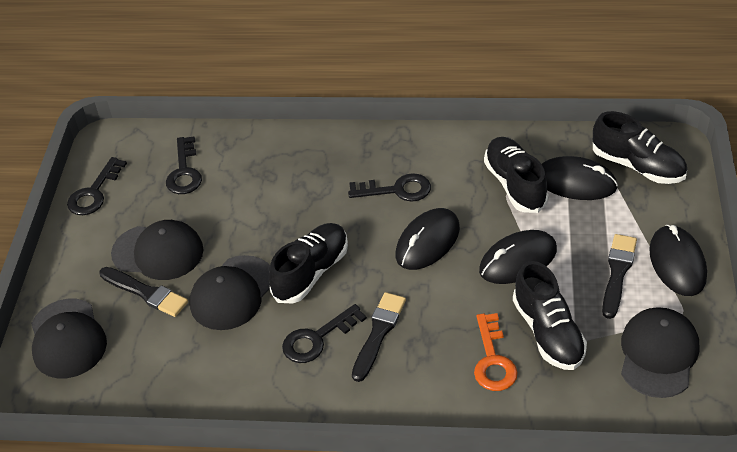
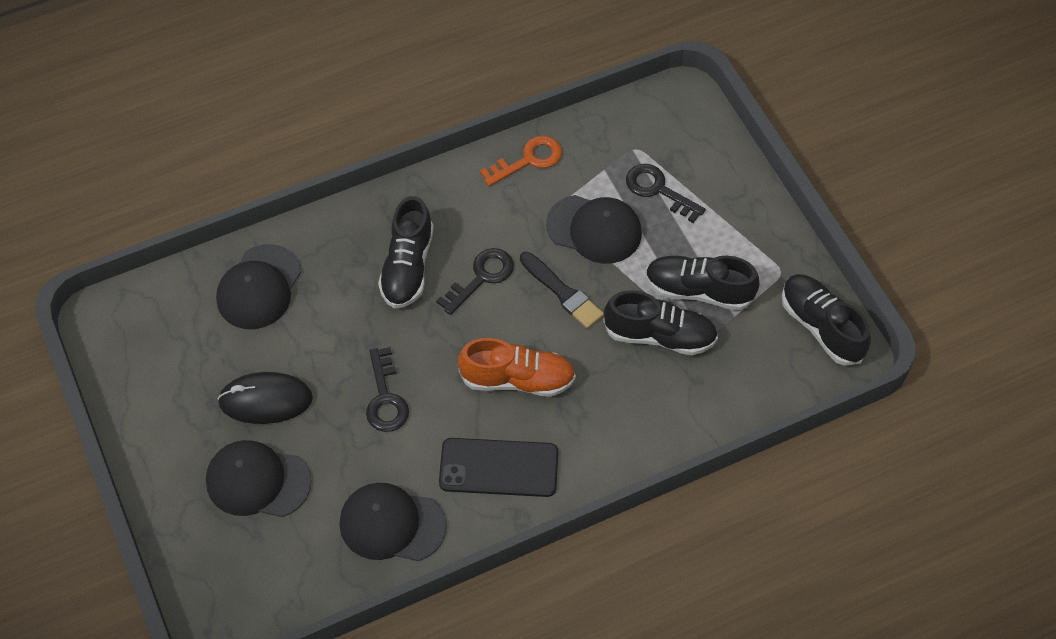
black brush: 3 -> 1
black key: 4 -> 3
black mouse: 4 -> 1
black phone: 0 -> 1
orange shoe: 0 -> 1

